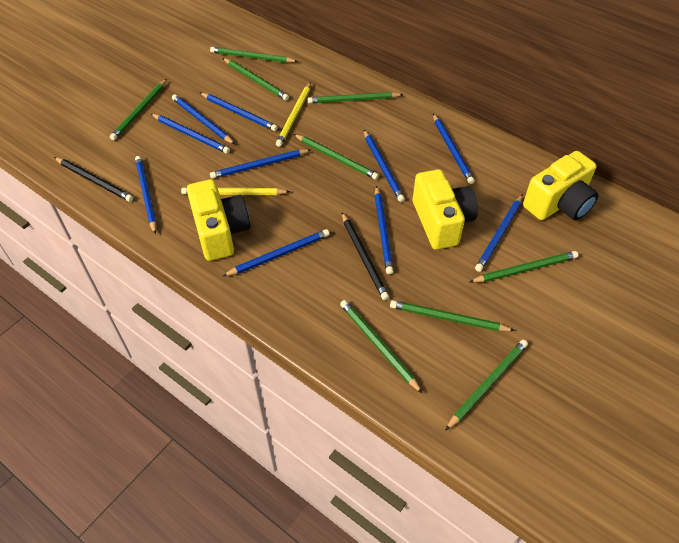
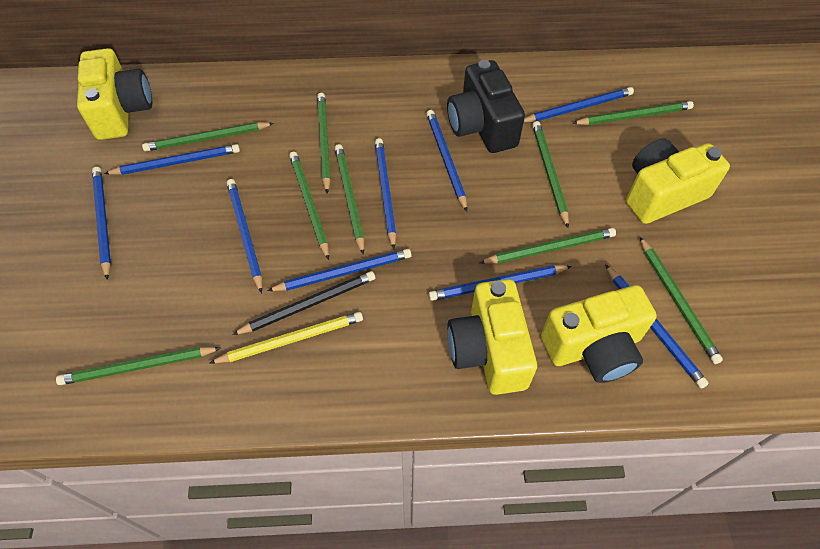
black camera: 0 -> 1
black pencil: 2 -> 1
blue pencil: 10 -> 9
yellow camera: 3 -> 4
yellow pencil: 2 -> 1

